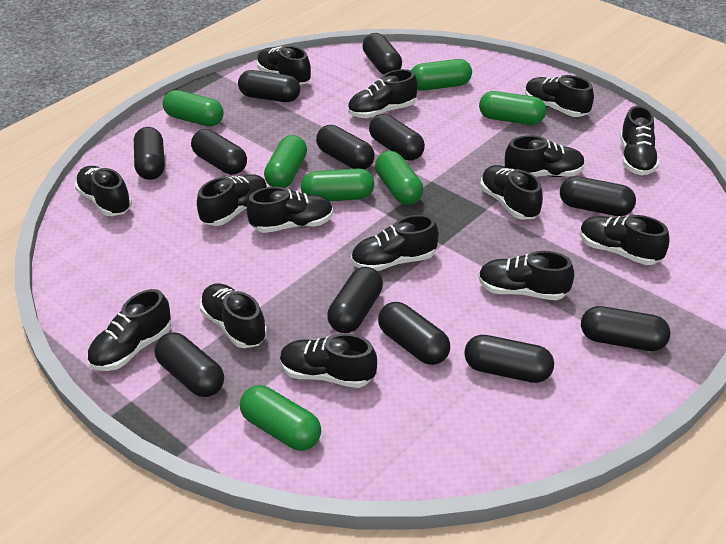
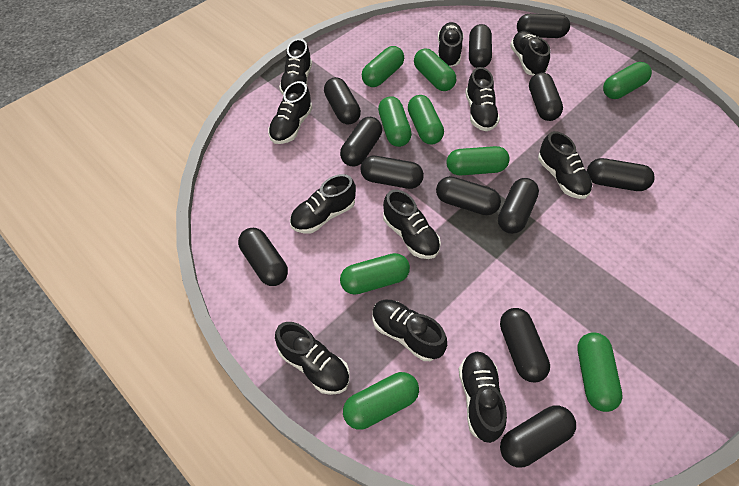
black shoe: 15 -> 11
green capsule: 7 -> 9

